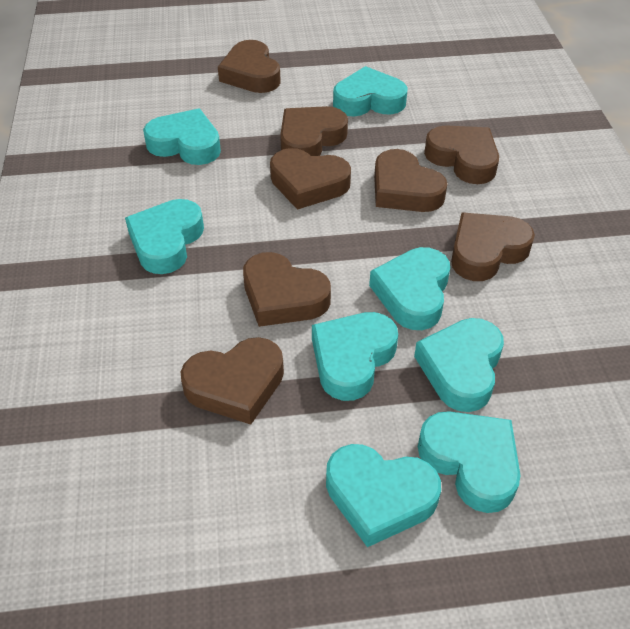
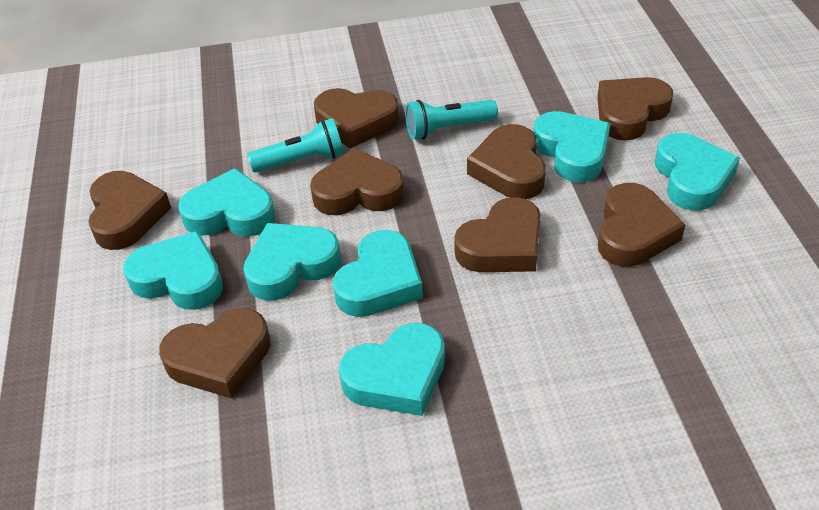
turquoise flashlight: 0 -> 2
turquoise heart: 8 -> 7

